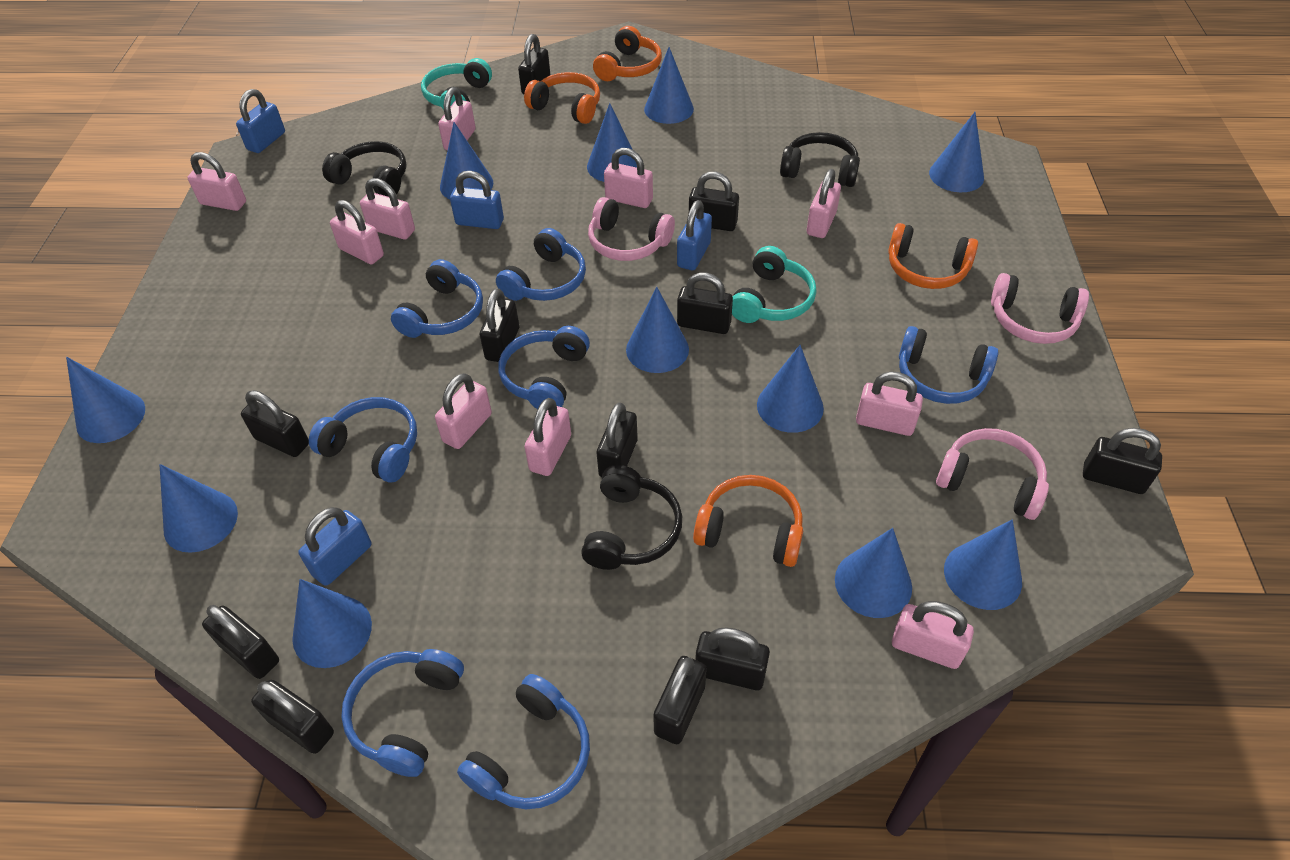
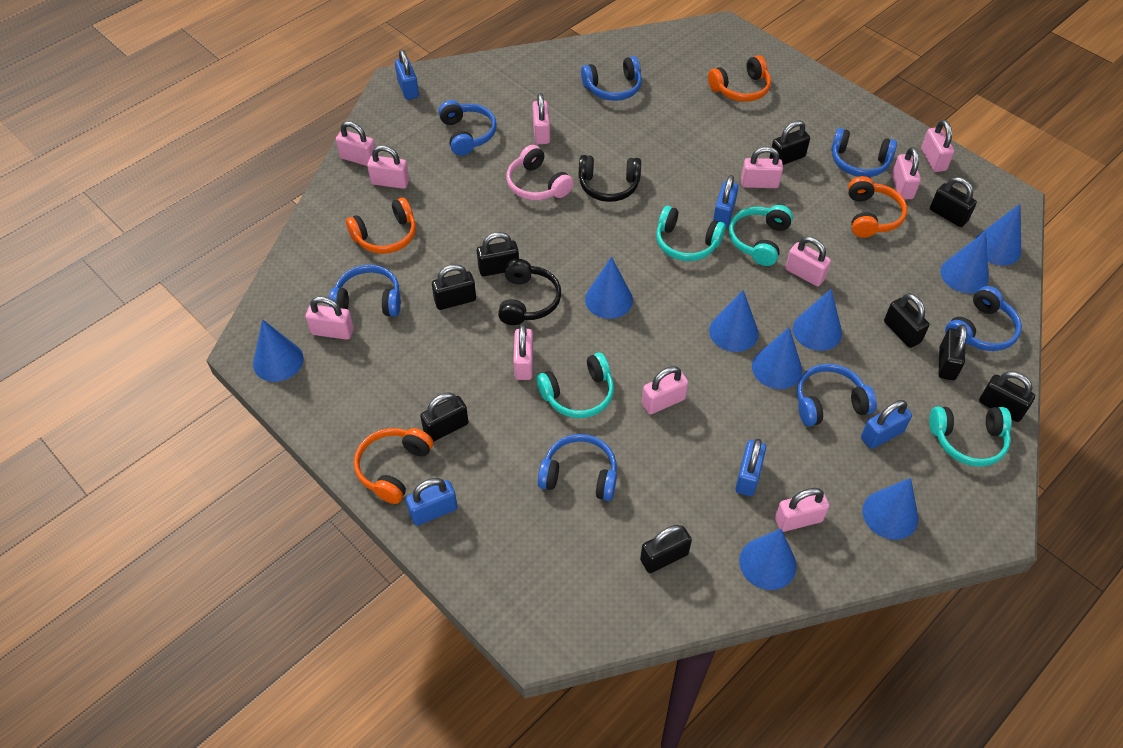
black headphones: 3 -> 2
black padlock: 11 -> 9
blue cone: 11 -> 9
blue padlock: 4 -> 5
pink headphones: 3 -> 1
pink padlock: 10 -> 11
turquoise headphones: 2 -> 4

